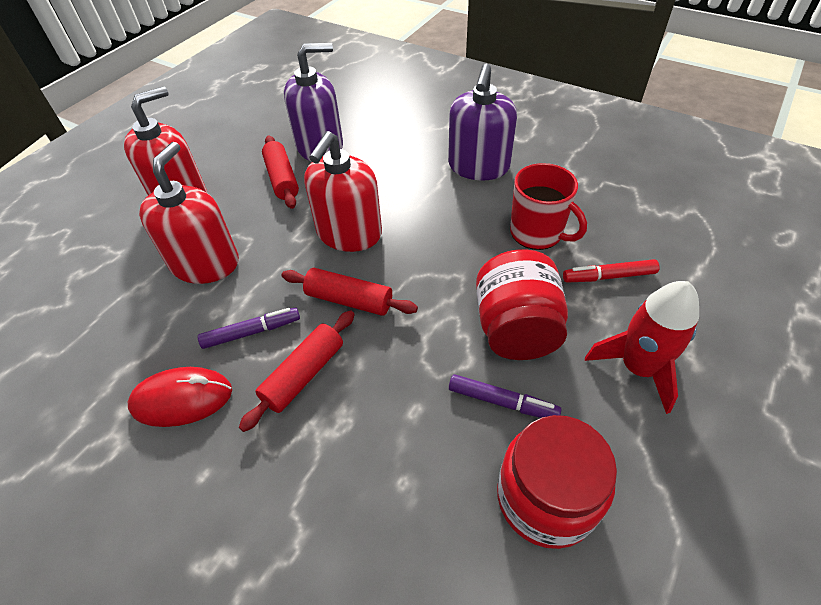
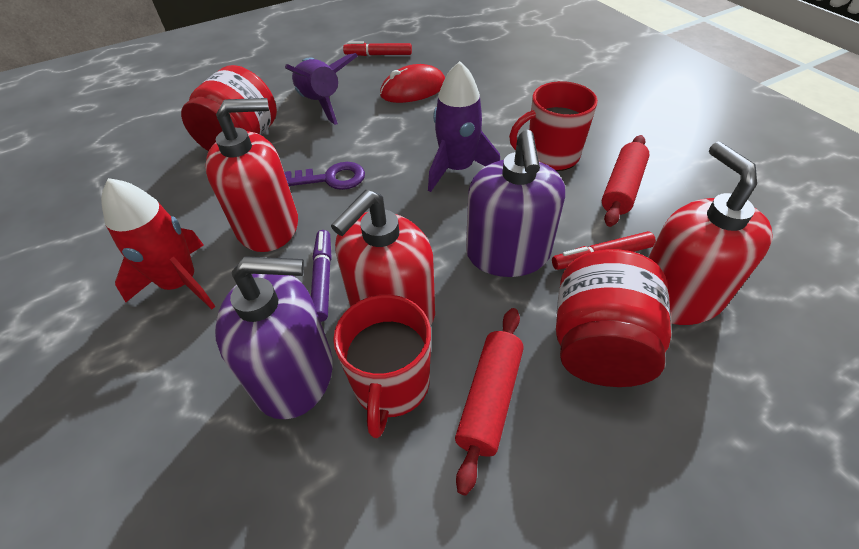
purple key: 0 -> 1
purple marker: 2 -> 1
purple rocket: 0 -> 2
red marker: 1 -> 2
red mug: 1 -> 2
red rolling pin: 3 -> 2

